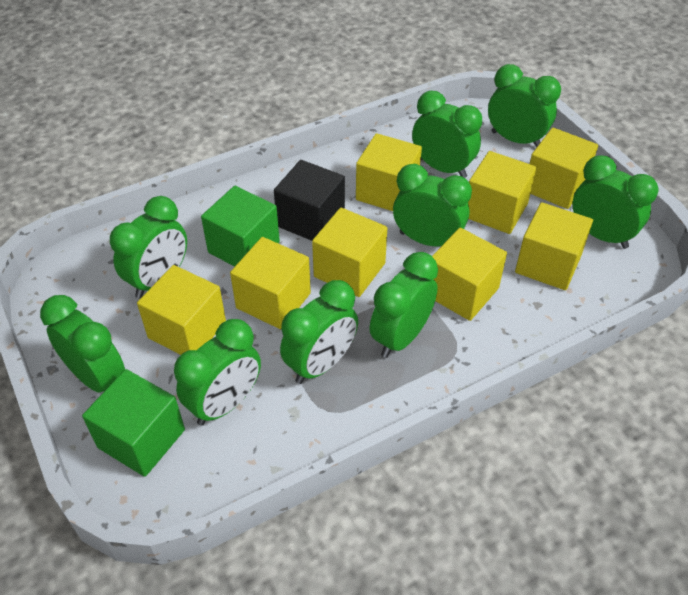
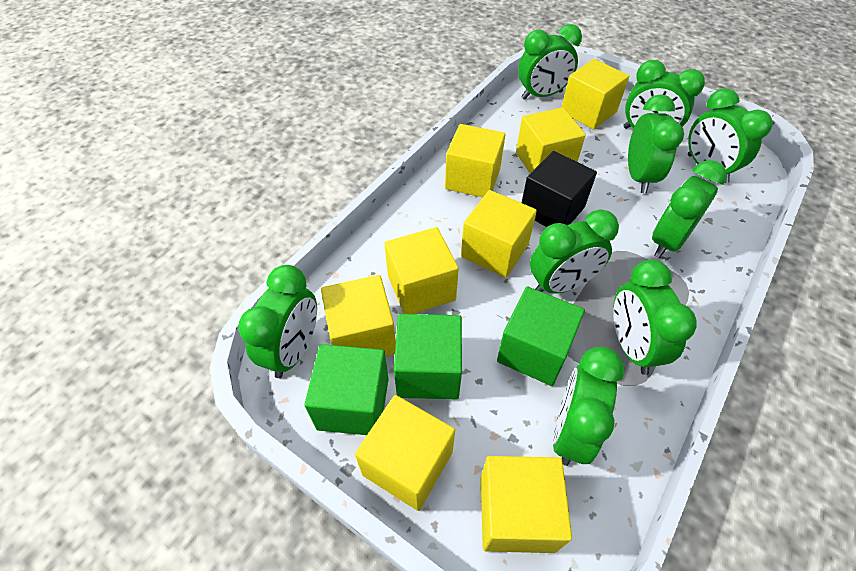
green cube: 2 -> 3

